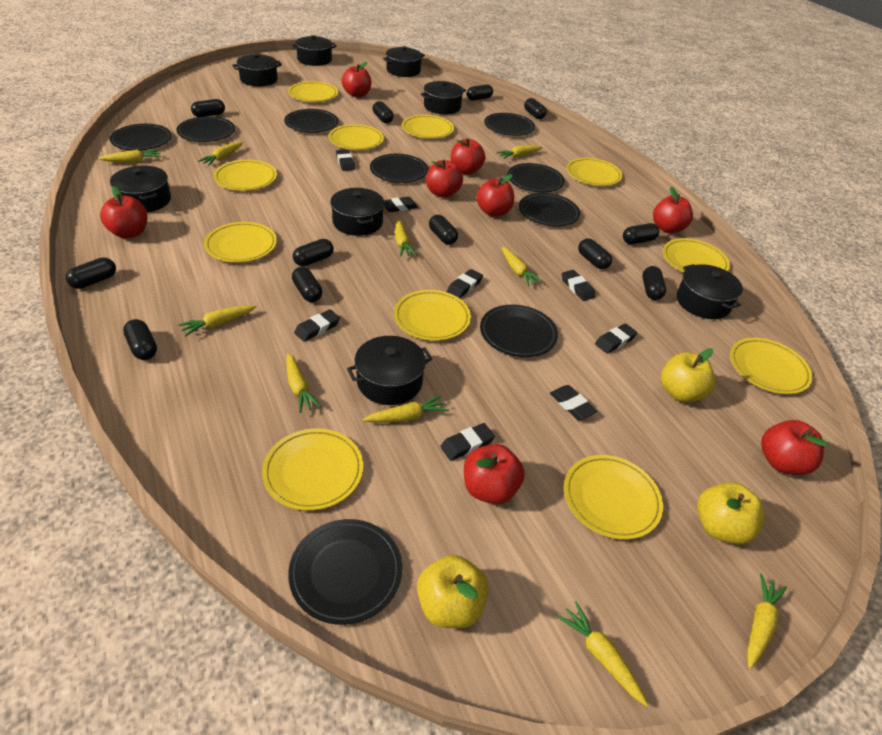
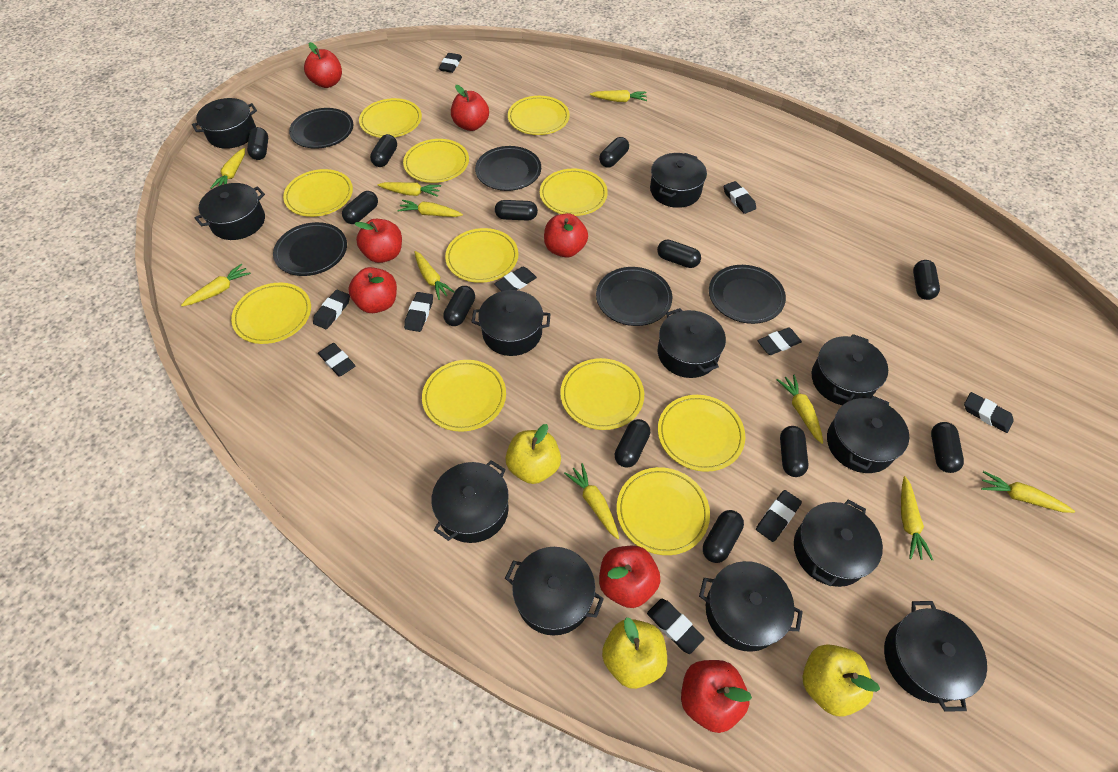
black eraser: 8 -> 10
black plate: 9 -> 5
black pot: 8 -> 12
red apple: 8 -> 7

